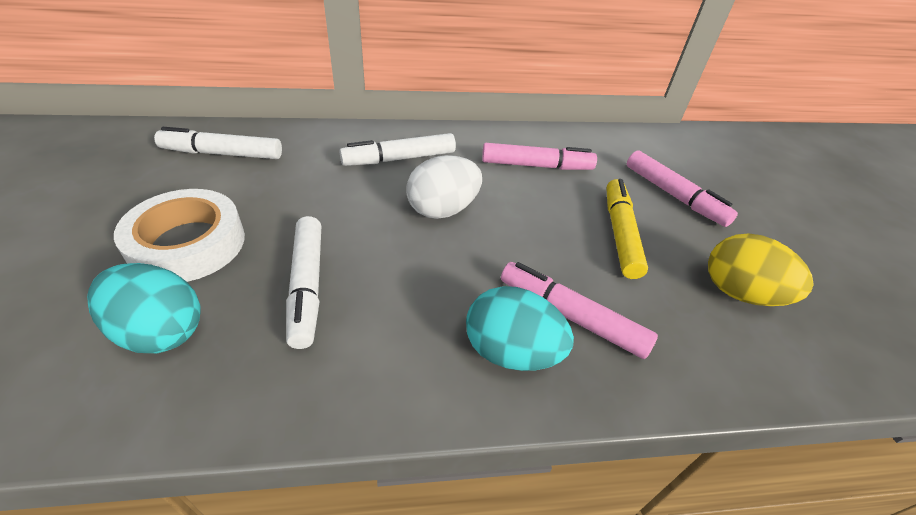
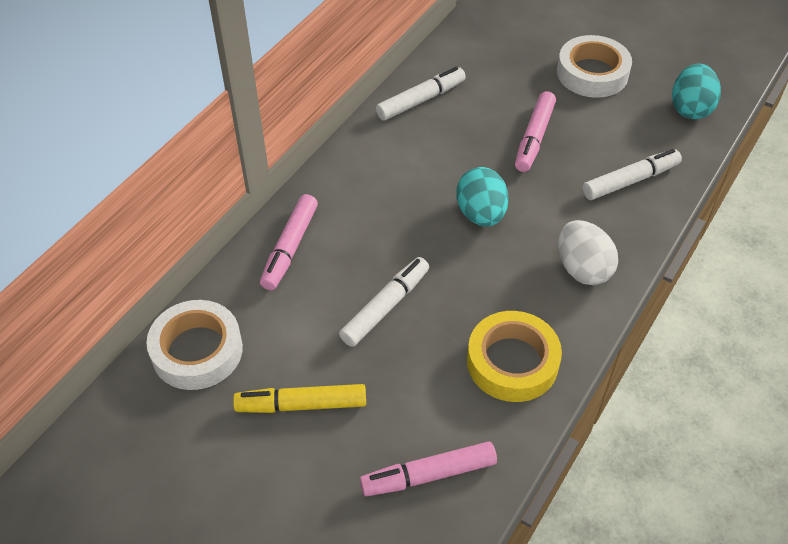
white tape: 1 -> 2
yellow egg: 1 -> 0
yellow tape: 0 -> 1

